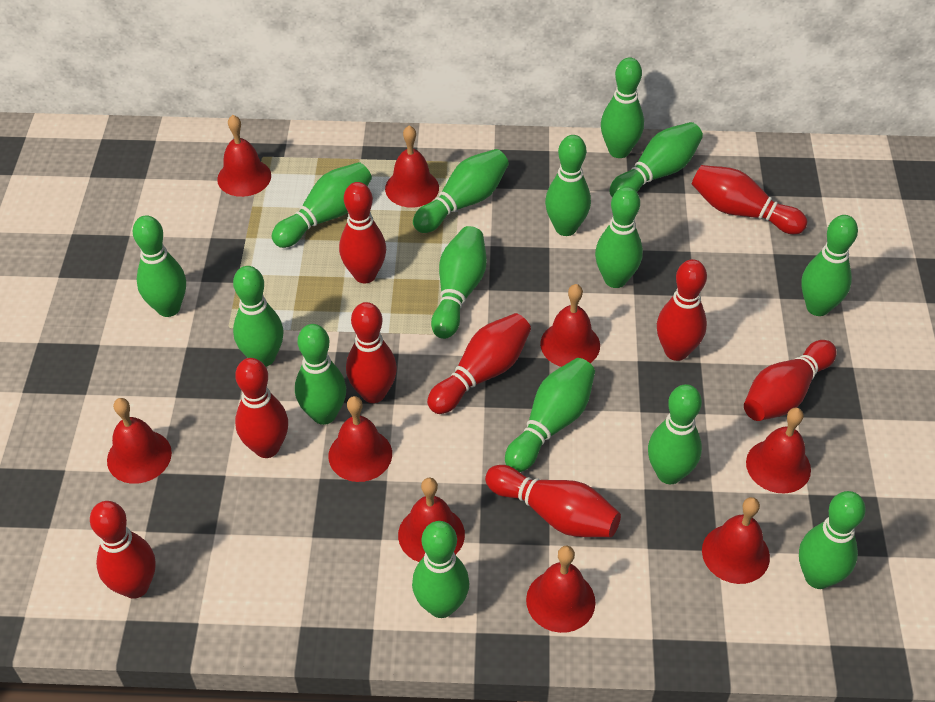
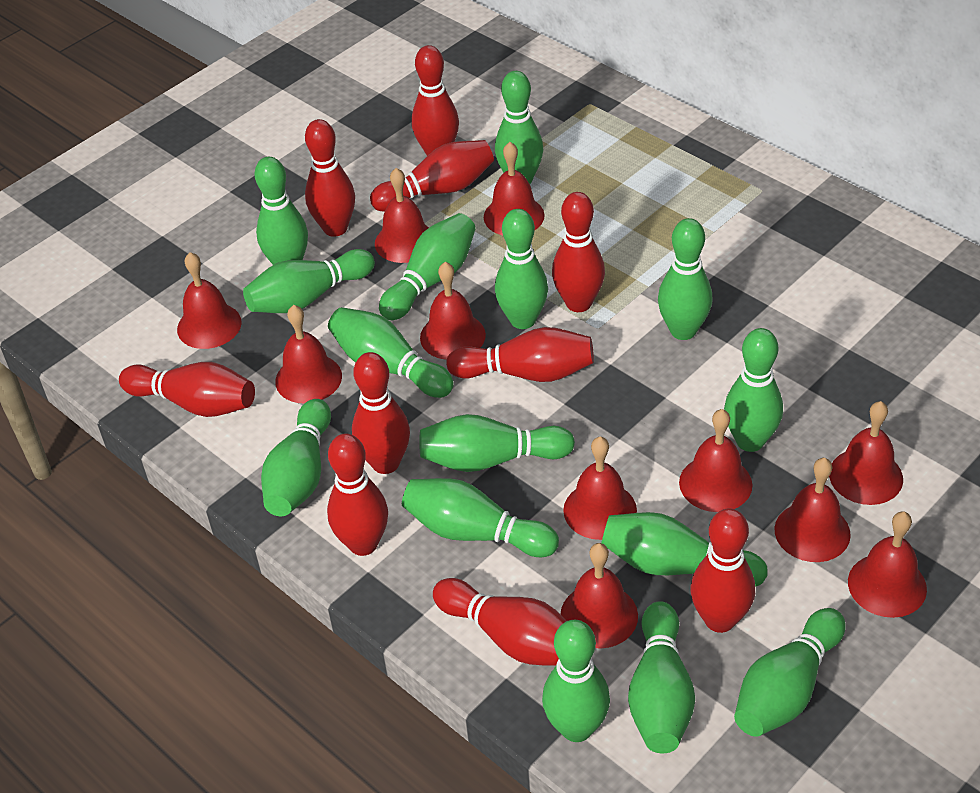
red bell: 9 -> 11
red bowling pin: 9 -> 10

